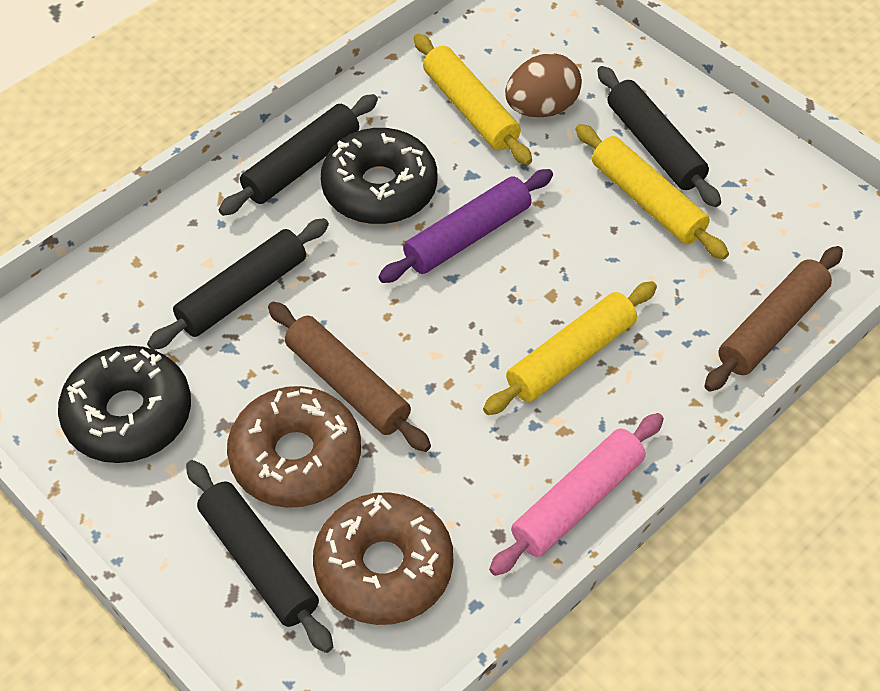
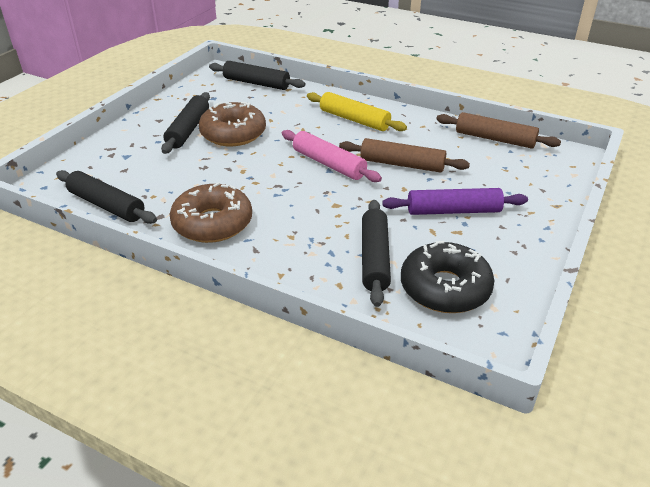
black donut: 2 -> 1
brown egg: 1 -> 0
yellow rolling pin: 3 -> 1

